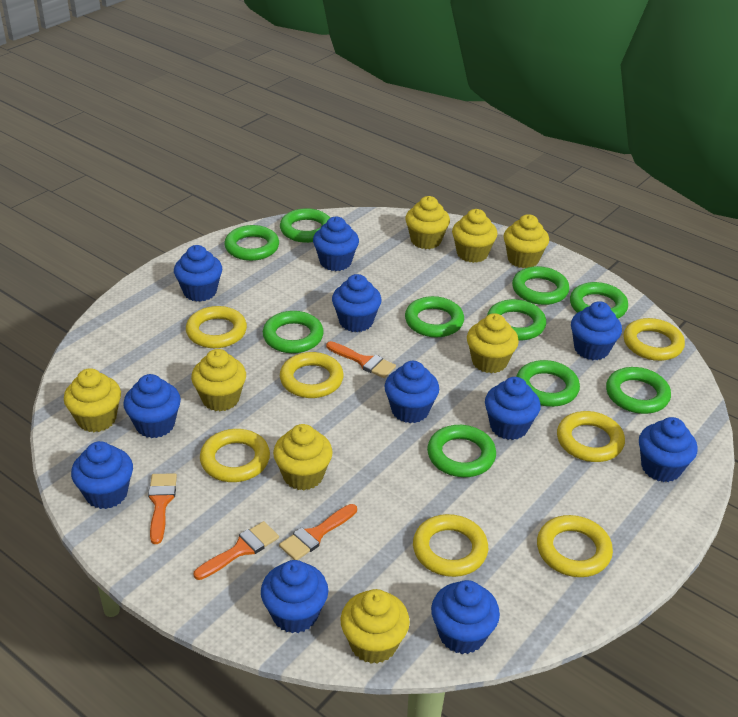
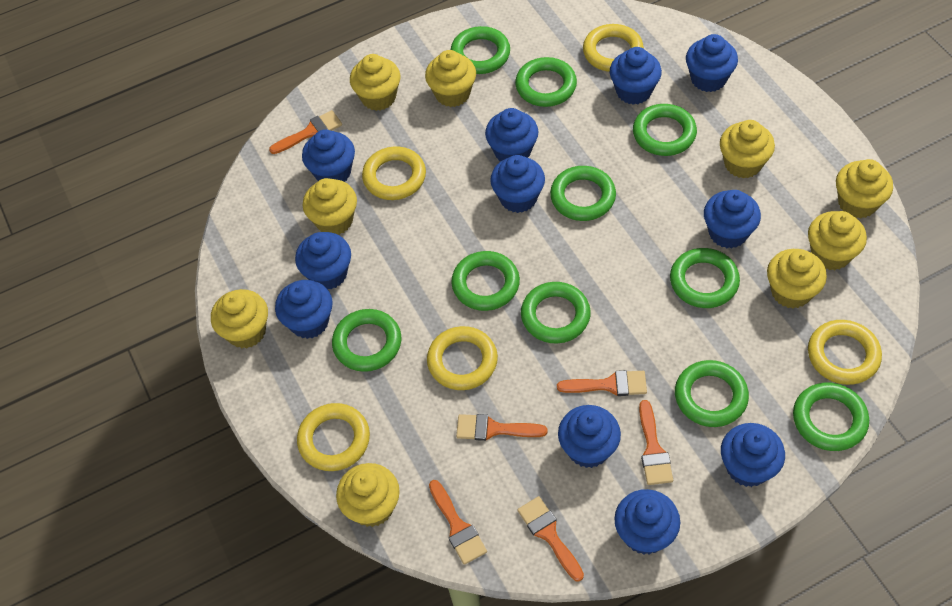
orange brush: 4 -> 6
yellow cupcake: 8 -> 9
yellow ring: 7 -> 5

